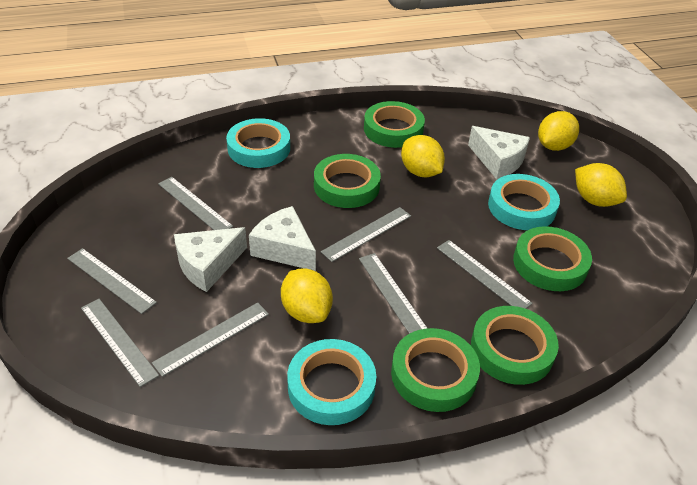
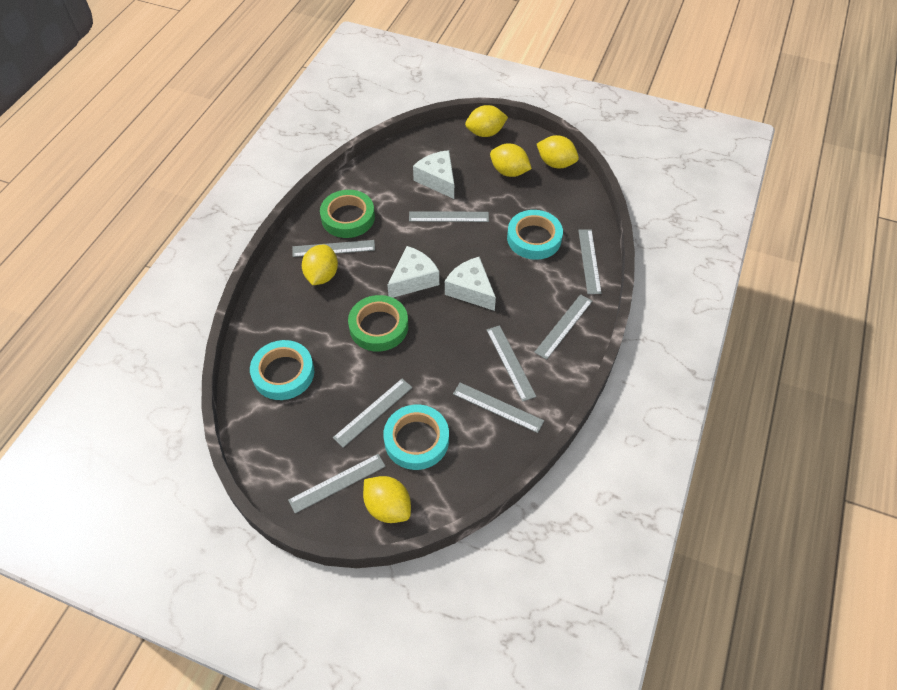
green tape: 5 -> 2
grey ruler: 7 -> 8
yellow lemon: 4 -> 5

